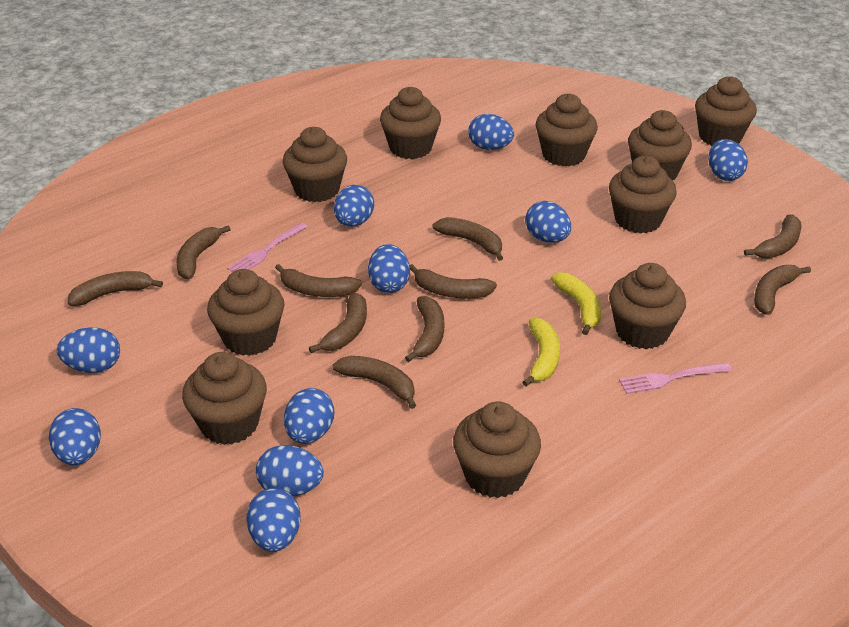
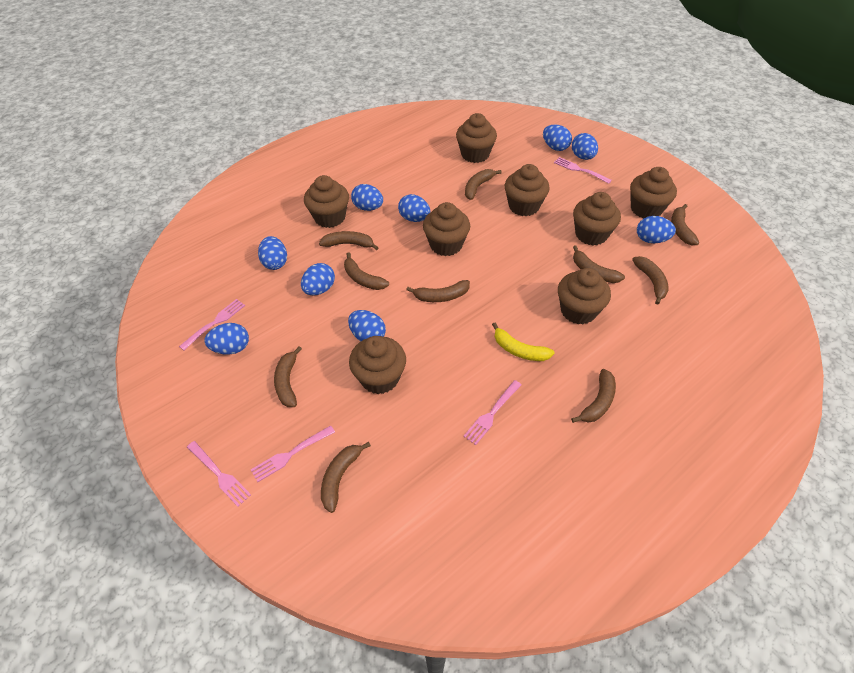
blue egg: 10 -> 9
brown cupcake: 10 -> 8
pink fork: 2 -> 5
yellow banana: 2 -> 1

